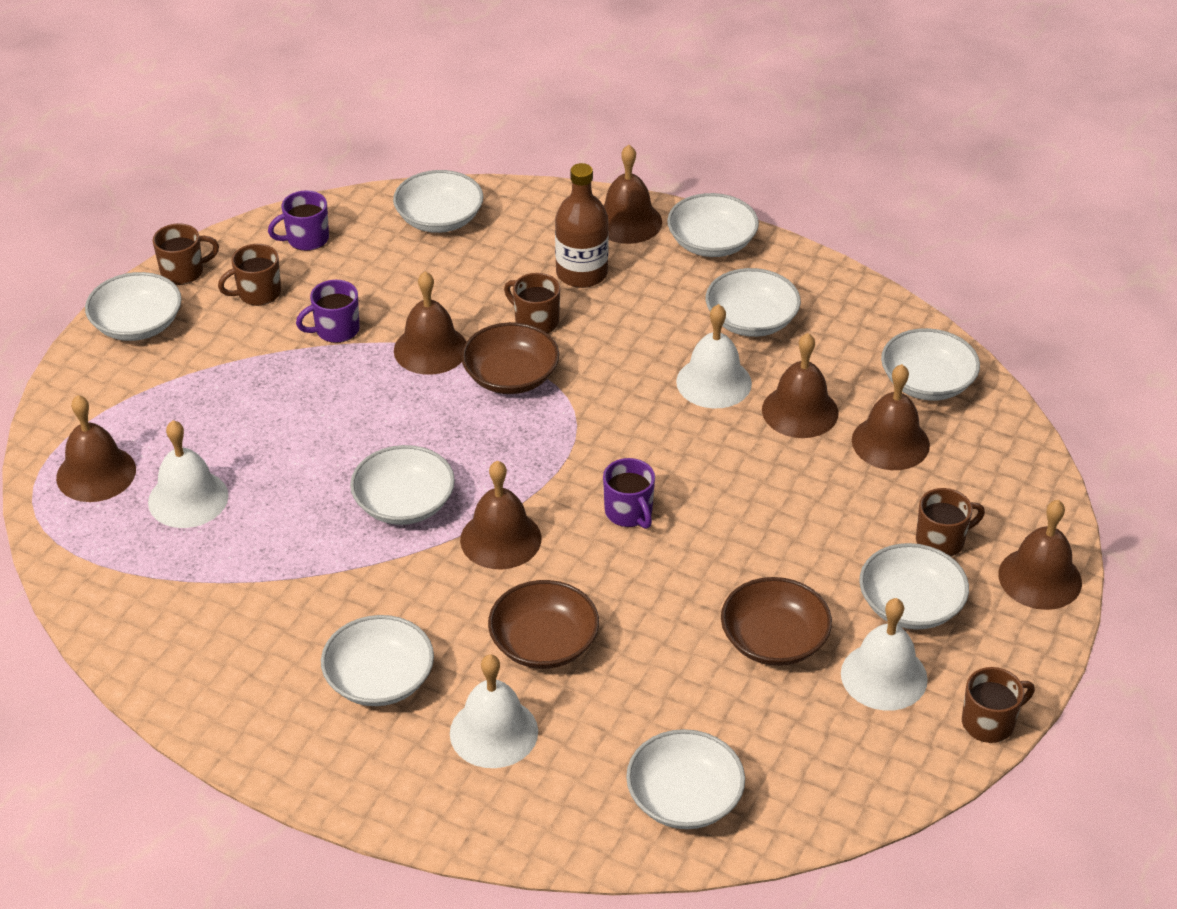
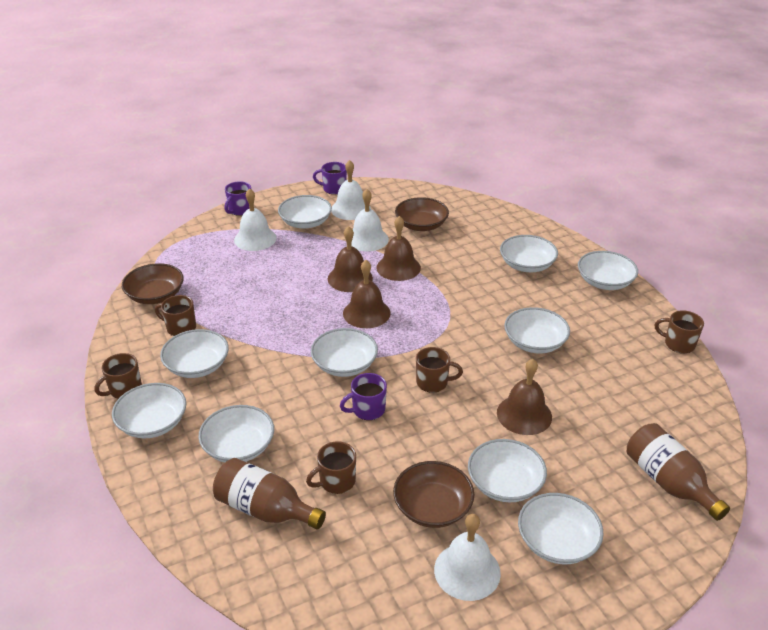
brown bell: 7 -> 4
brown bottle: 1 -> 2
white bowl: 9 -> 10

